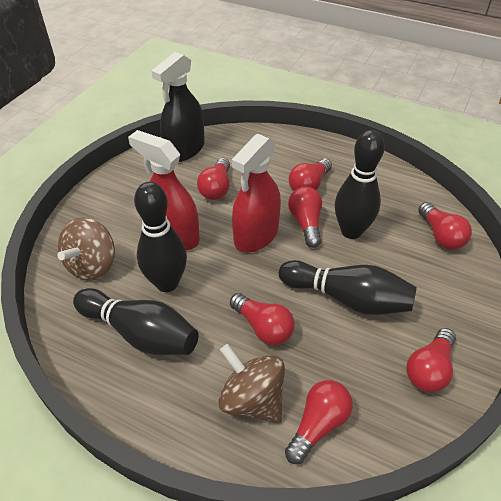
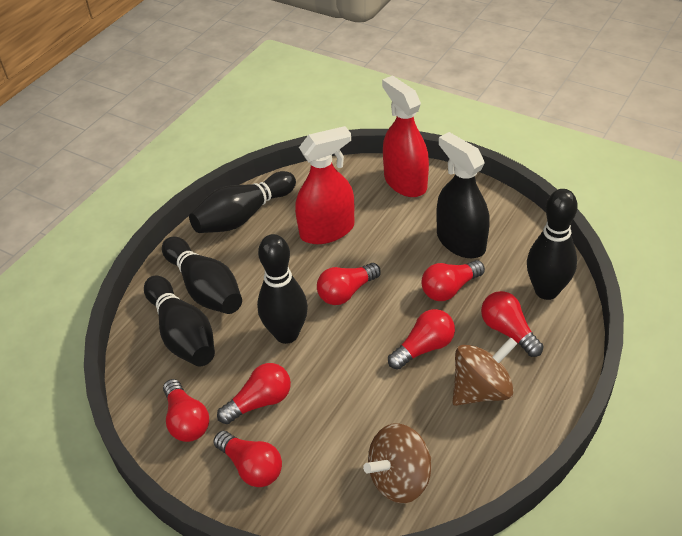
black bowling pin: 4 -> 5

